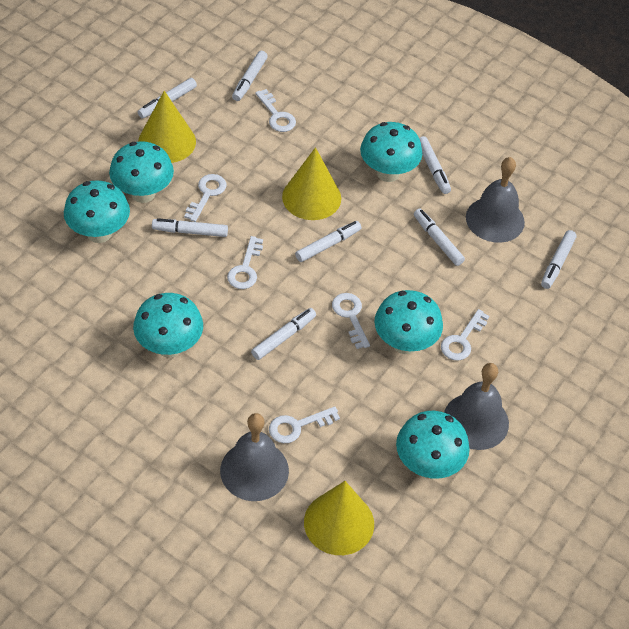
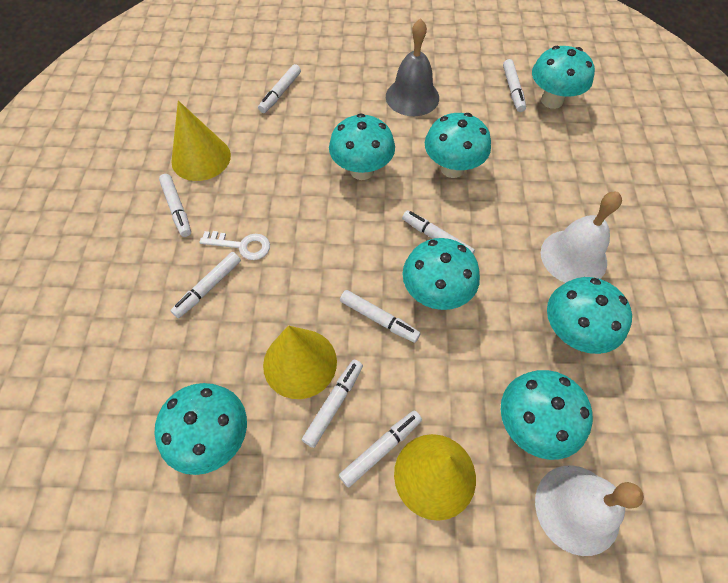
grey bell: 3 -> 1
turquoise mushroom: 6 -> 7
white bell: 0 -> 2
white key: 6 -> 1

